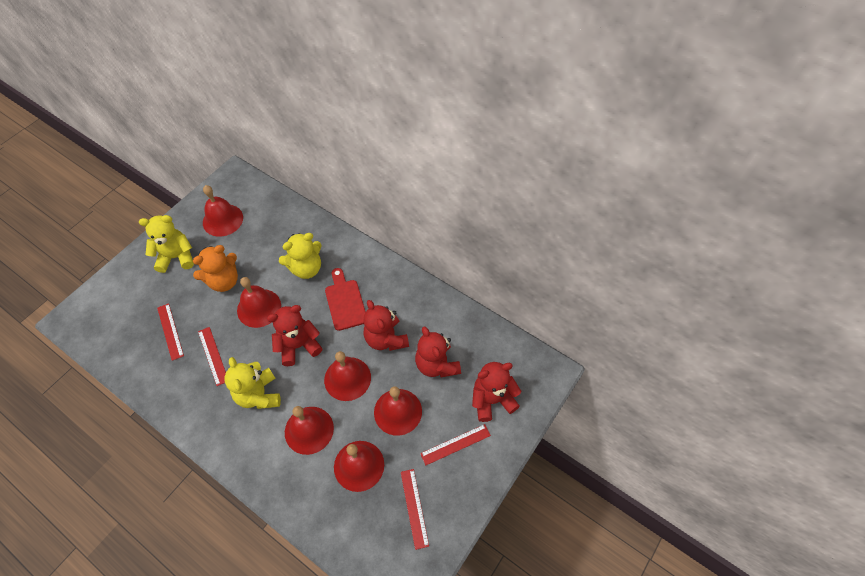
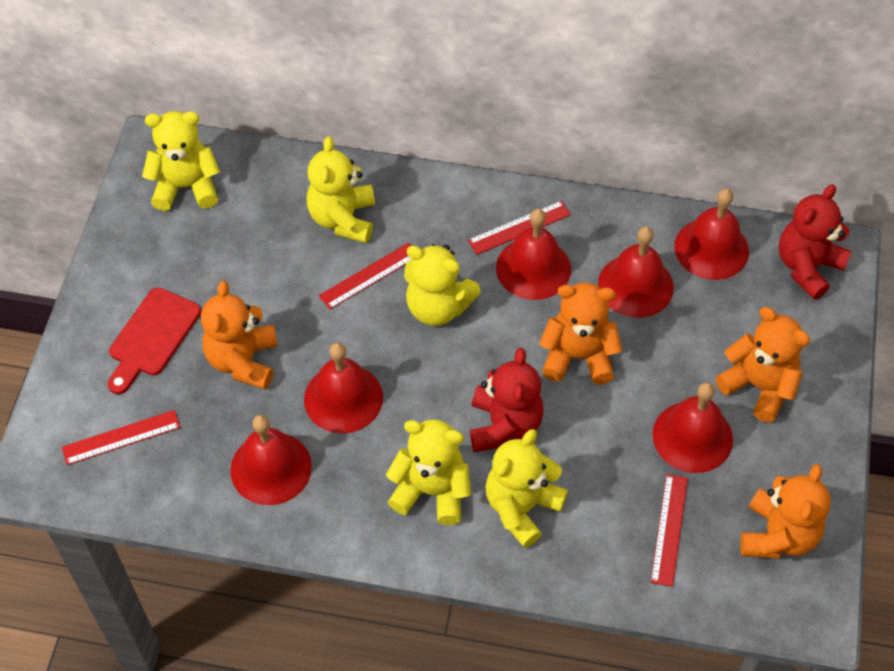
orange teddy bear: 1 -> 4
red teddy bear: 4 -> 2
yellow teddy bear: 3 -> 5

